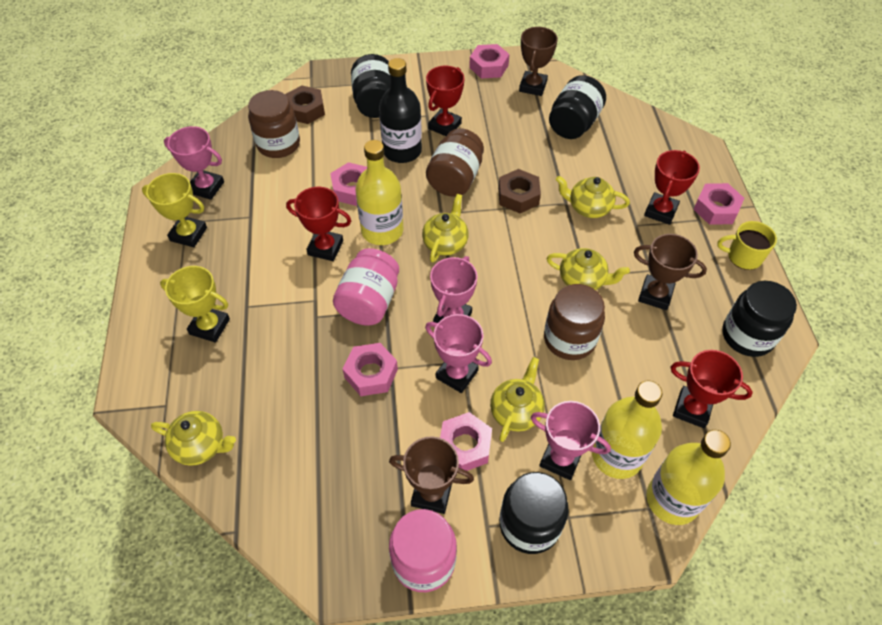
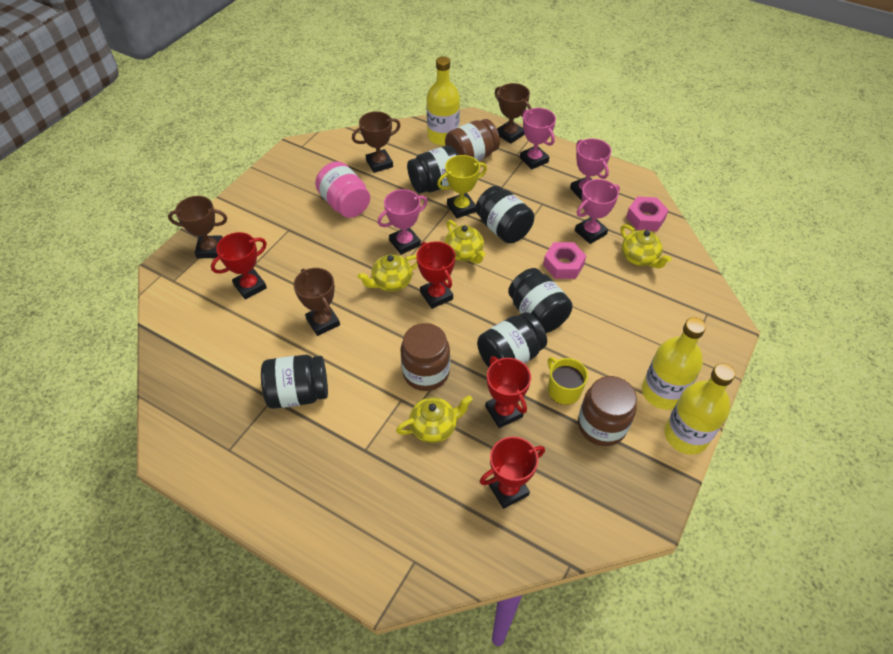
black bottle: 1 -> 0
black jar: 4 -> 5
brown nut: 2 -> 0
brown trophy: 3 -> 4
pink jar: 2 -> 1
pink nut: 5 -> 2
yellow teapot: 5 -> 4
yellow trophy: 2 -> 1

